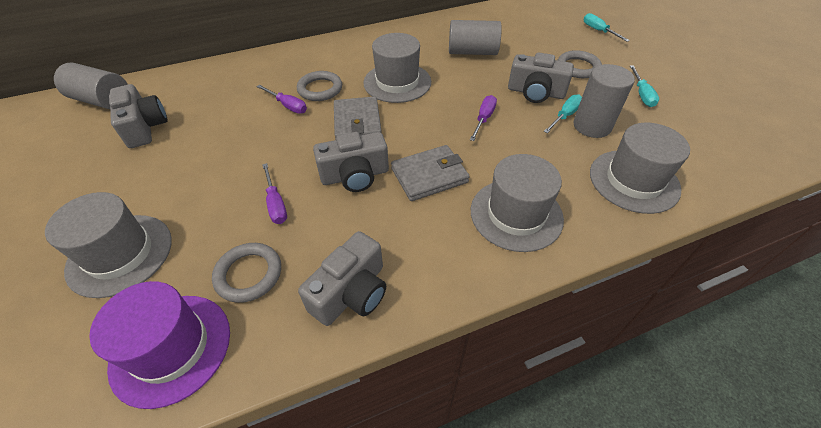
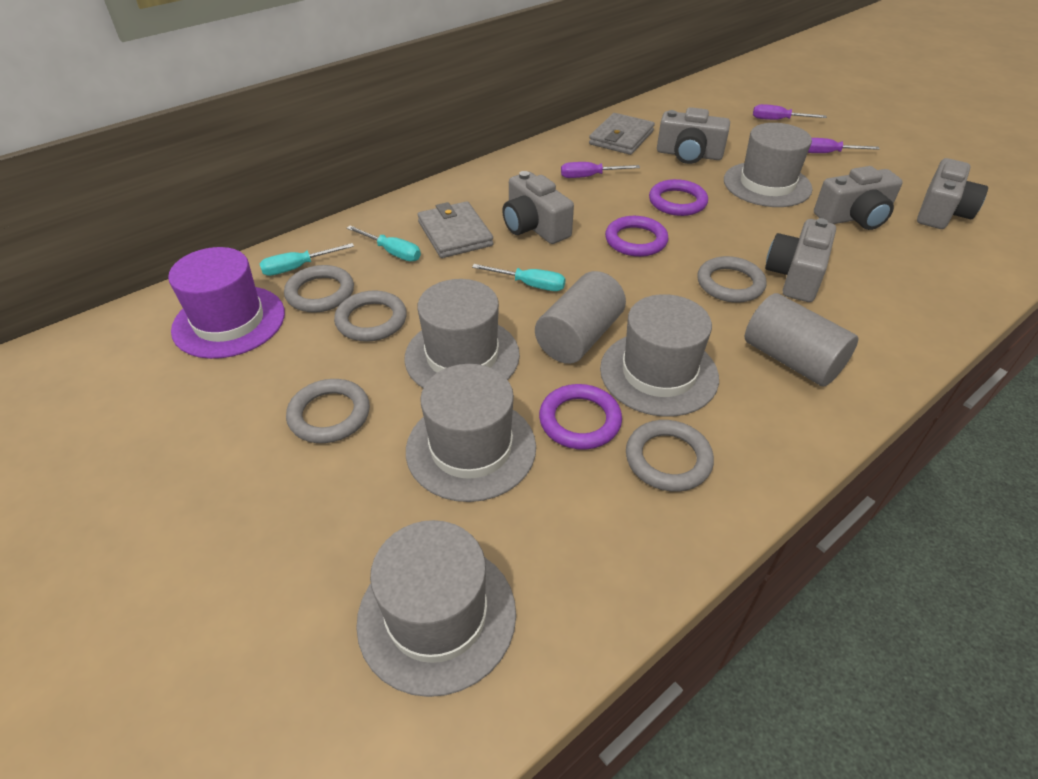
grey camera: 4 -> 5
grey cylinder: 3 -> 2
grey hat: 4 -> 5
grey ring: 3 -> 5
purple ring: 0 -> 3

